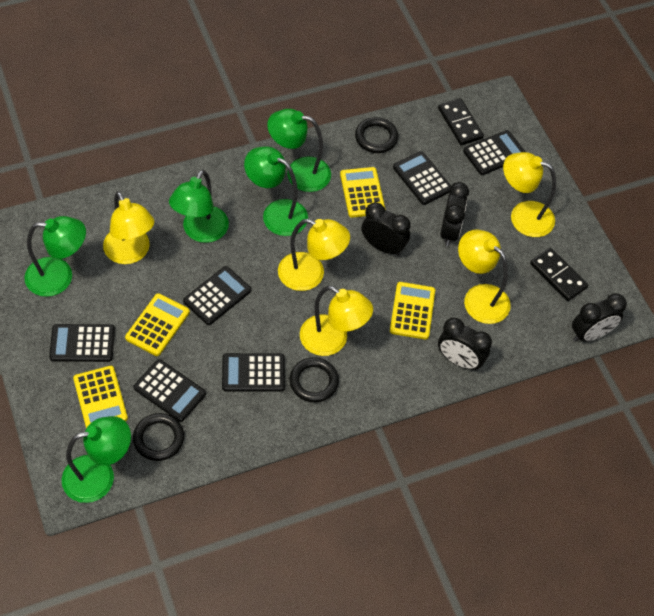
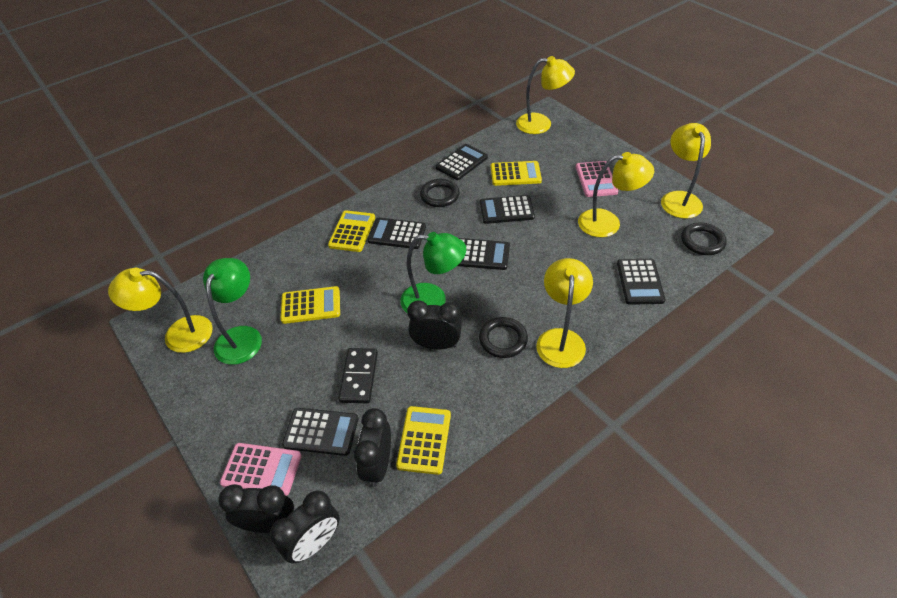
black domino: 2 -> 1
green lamp: 5 -> 2
pink calculator: 0 -> 2

